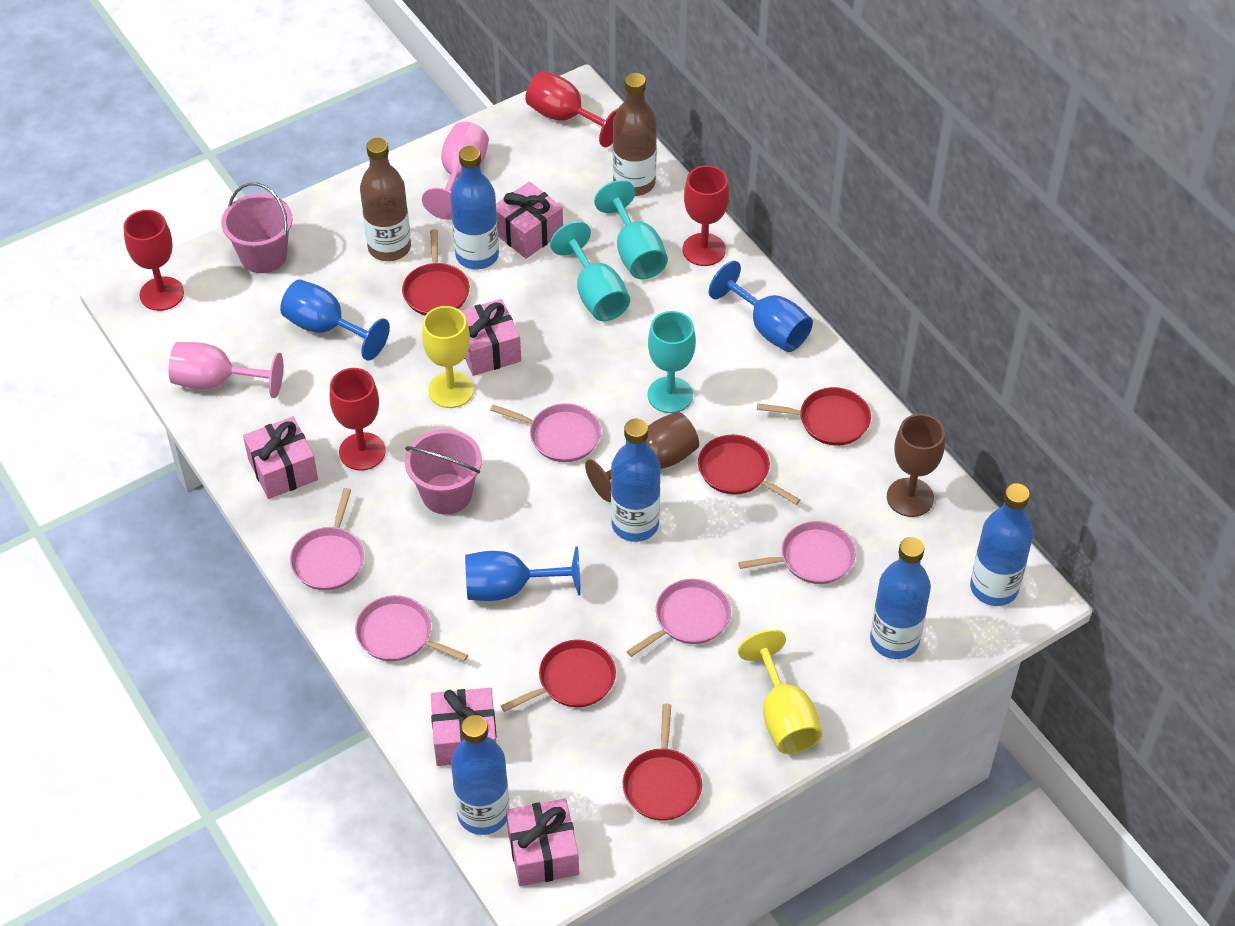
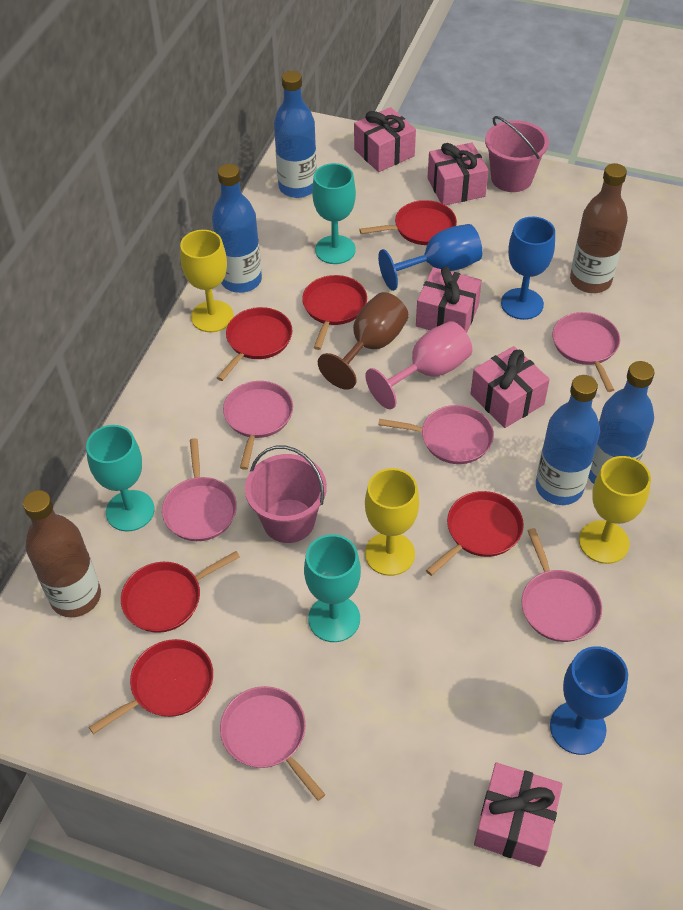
blue bottle: 5 -> 4
brown goblet: 2 -> 1
pink goblet: 2 -> 1
pink pan: 5 -> 6
red goblet: 4 -> 0
red pan: 5 -> 6
yellow goblet: 2 -> 3

